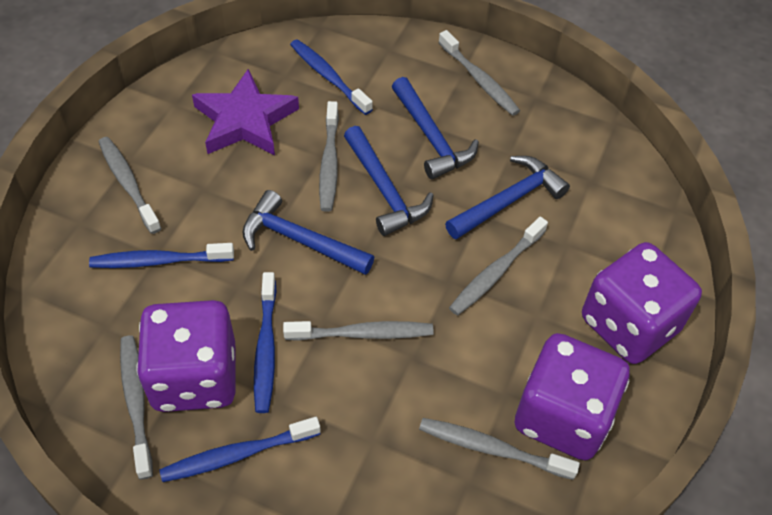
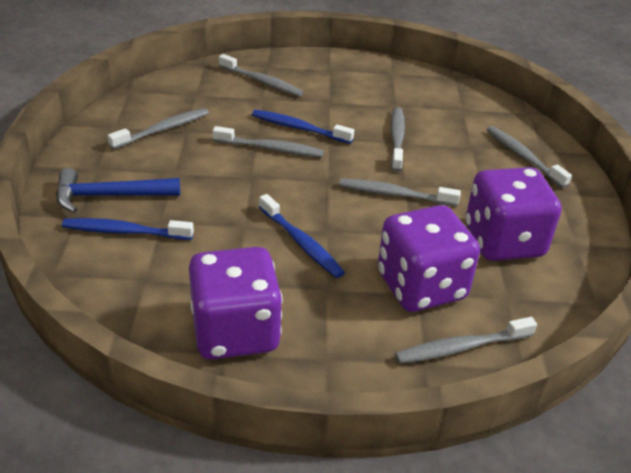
blue hammer: 4 -> 1
blue toothbrush: 4 -> 3
purple star: 1 -> 0

